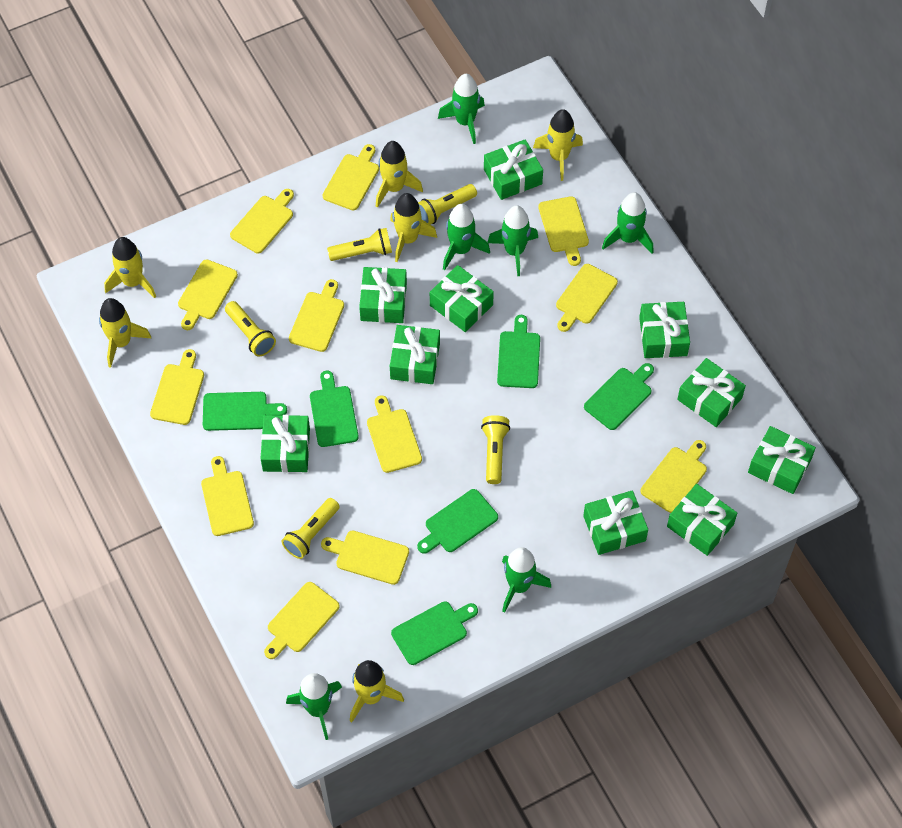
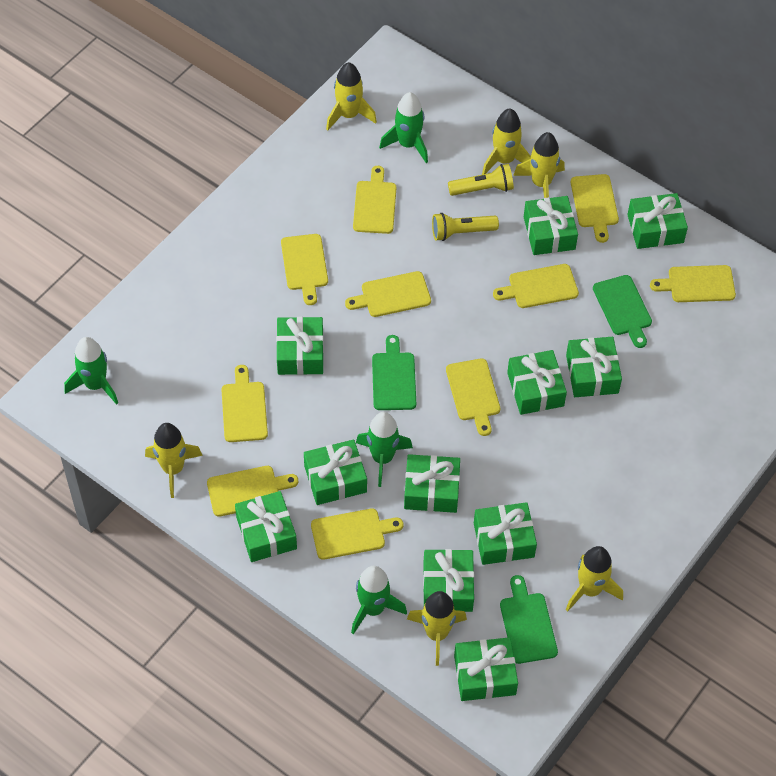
green cutting board: 6 -> 3
green gift: 10 -> 11
green rocket: 6 -> 4
yellow cutting board: 12 -> 10
yellow flashlight: 5 -> 2

